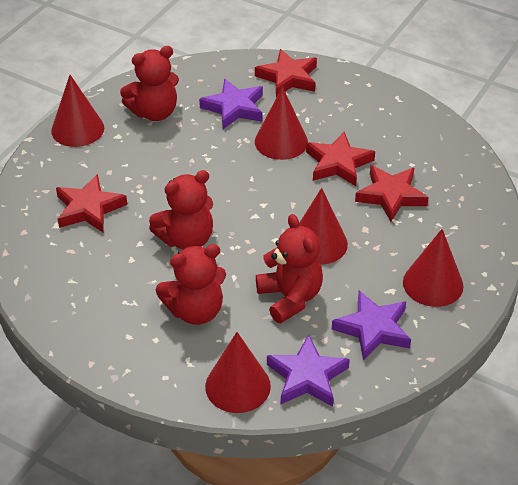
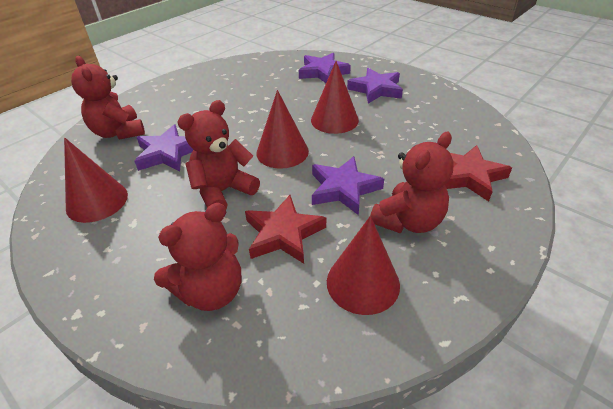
purple star: 3 -> 4
red cone: 5 -> 4
red star: 4 -> 2

